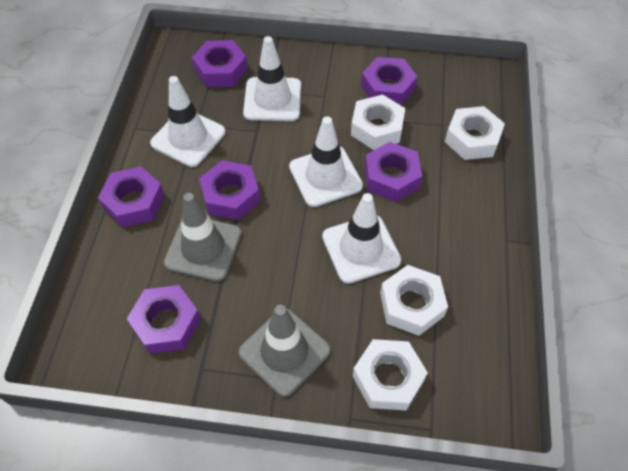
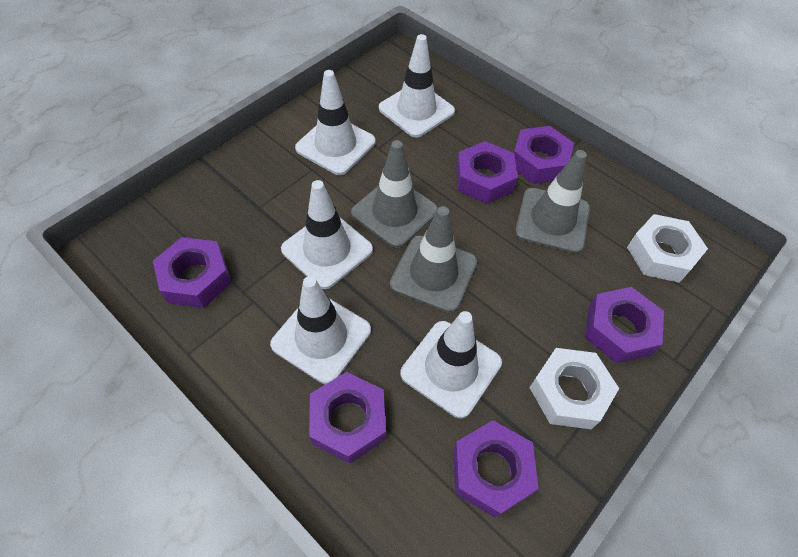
grey traffic cone: 2 -> 3
white nut: 4 -> 2
white traffic cone: 4 -> 5

